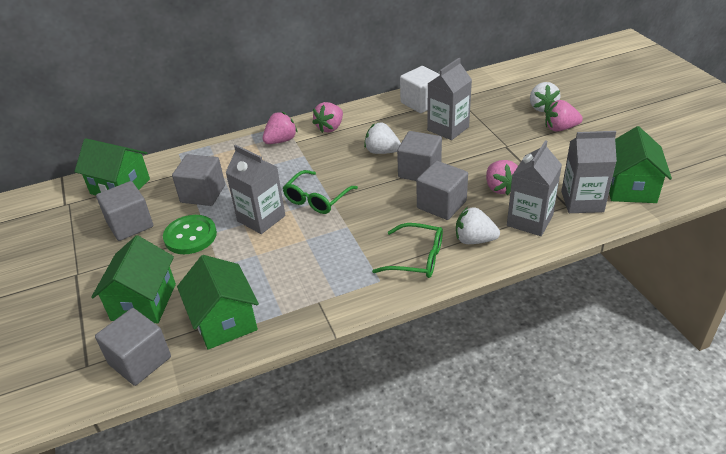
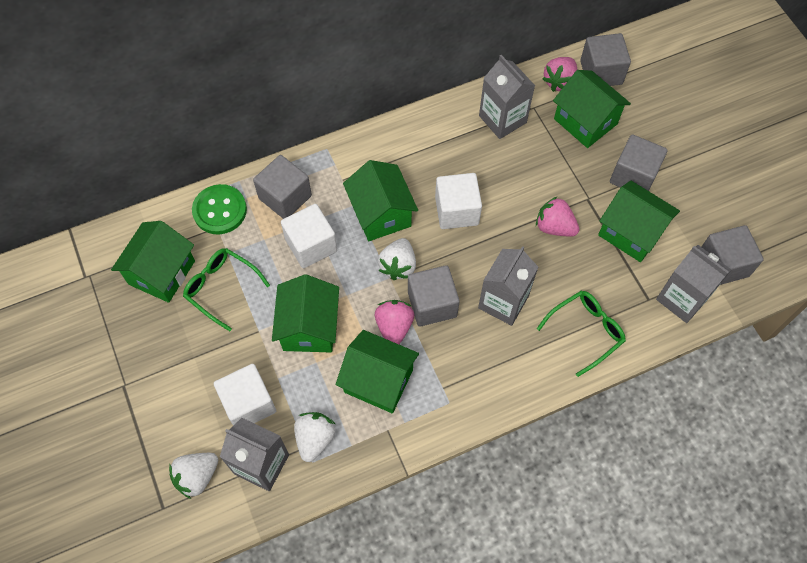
green house: 4 -> 6
pink strawberry: 4 -> 3
white cube: 1 -> 3

